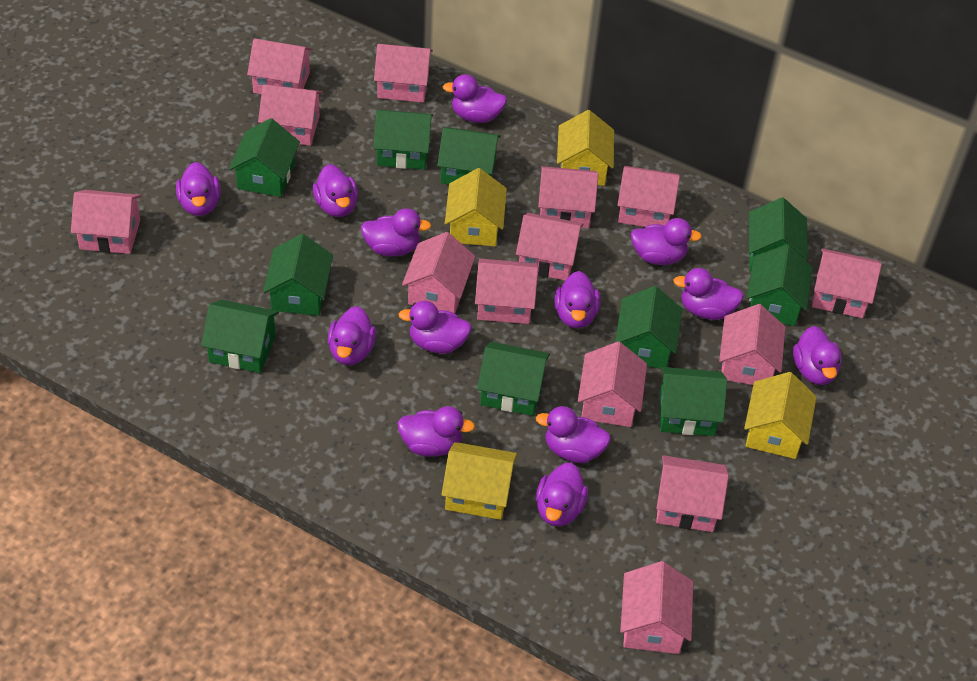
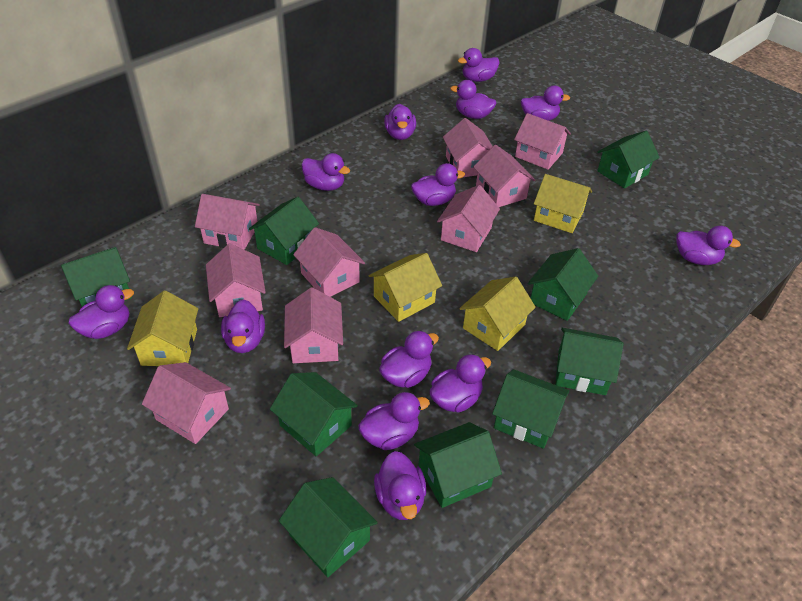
green house: 10 -> 9
pink house: 14 -> 9

